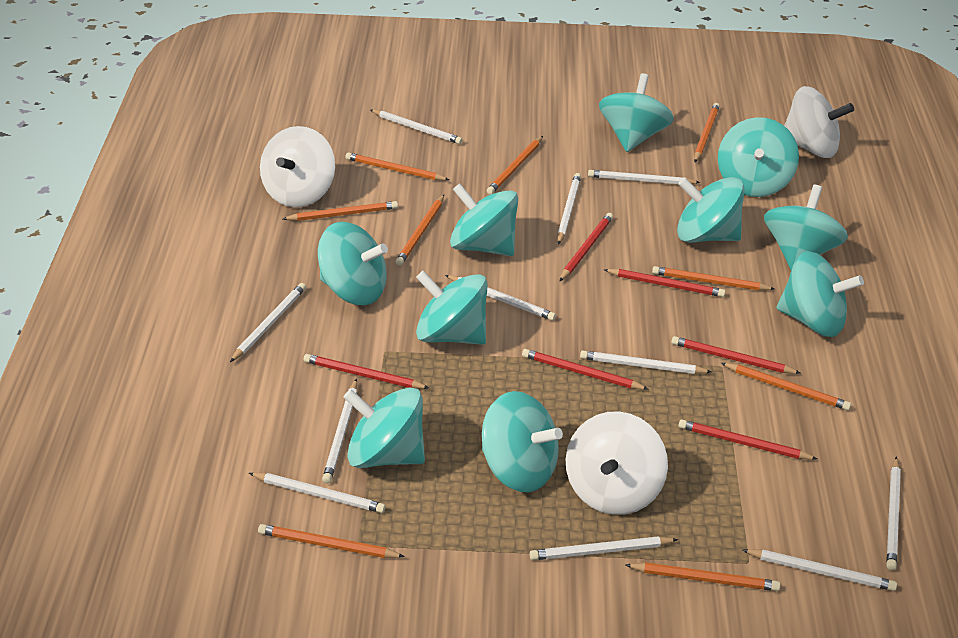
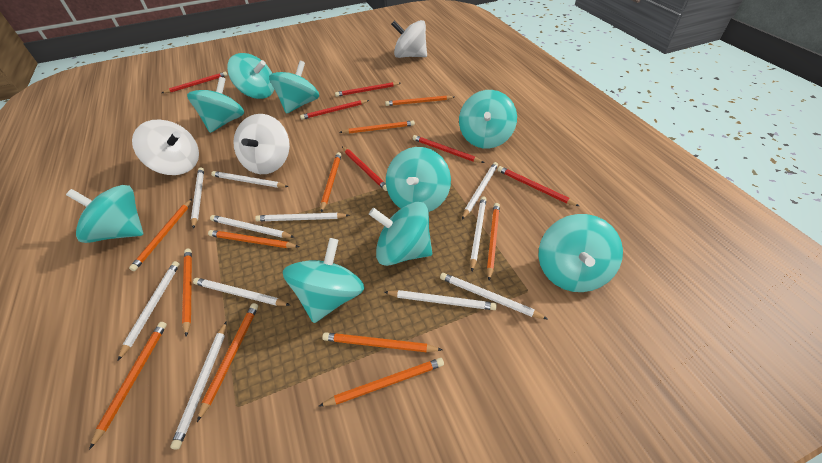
orange pencil: 9 -> 11
turquoise spinning top: 10 -> 9

